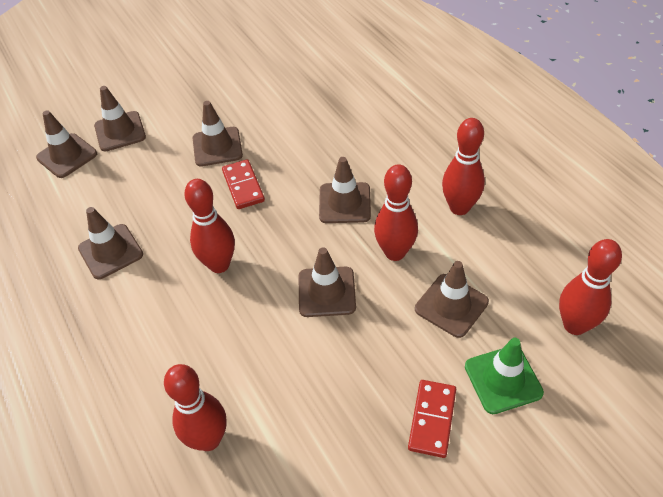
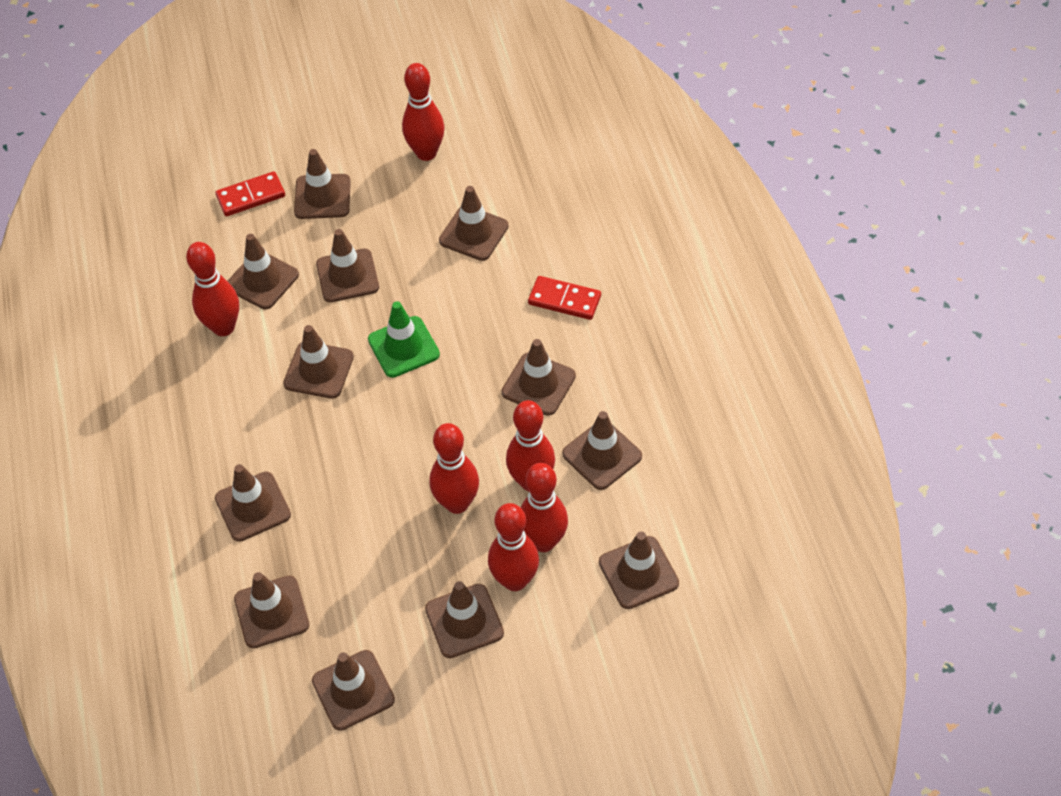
brown traffic cone: 7 -> 12
red bowling pin: 5 -> 6

